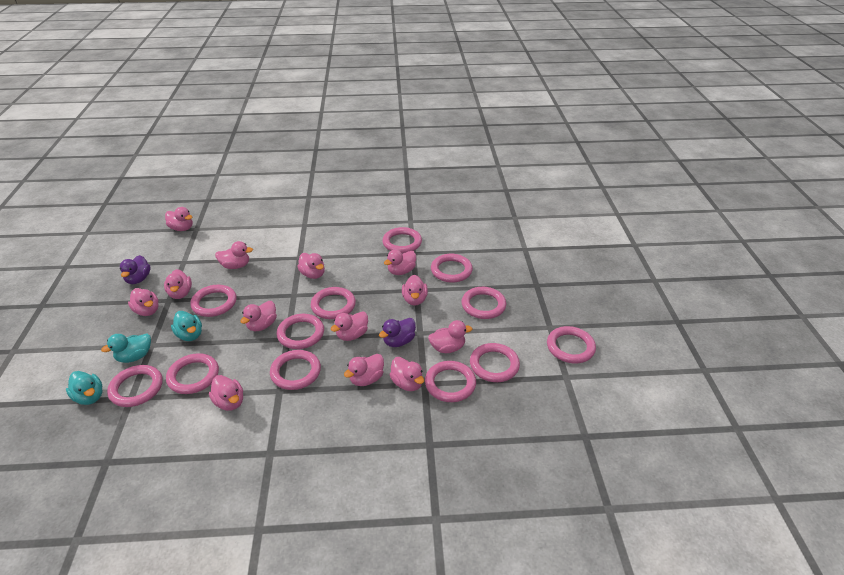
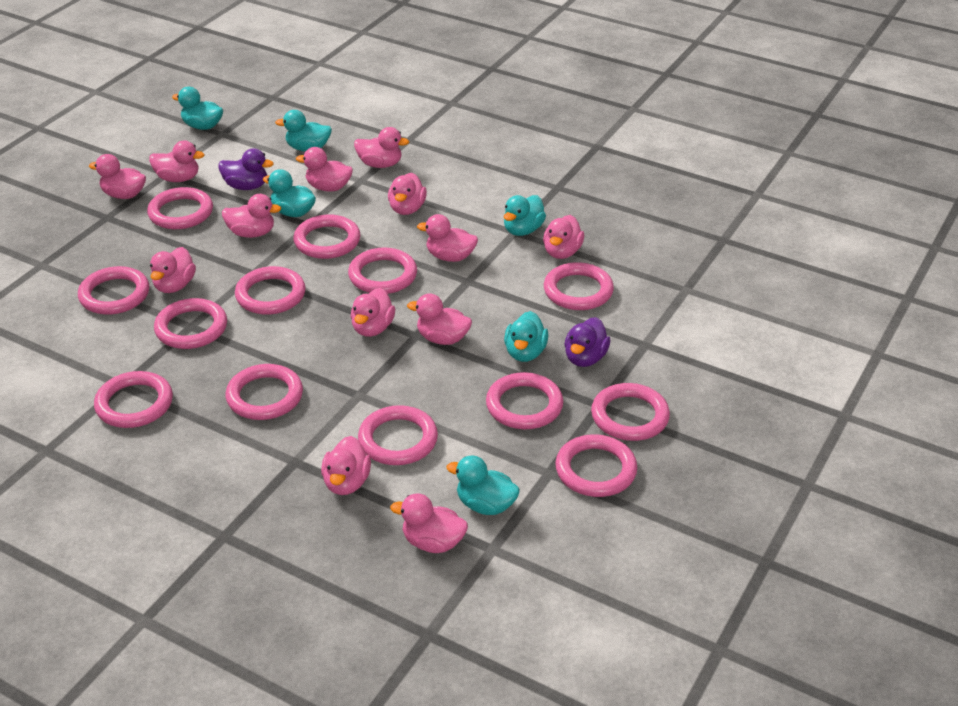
pink ring: 12 -> 13
turquoise duck: 3 -> 6

